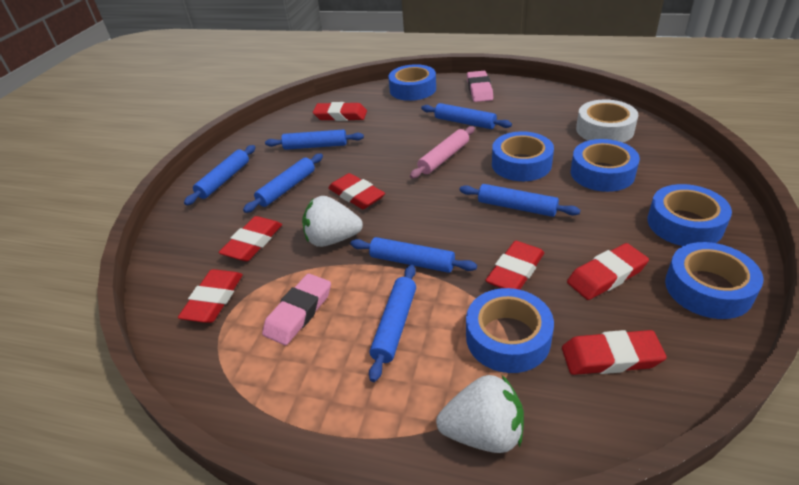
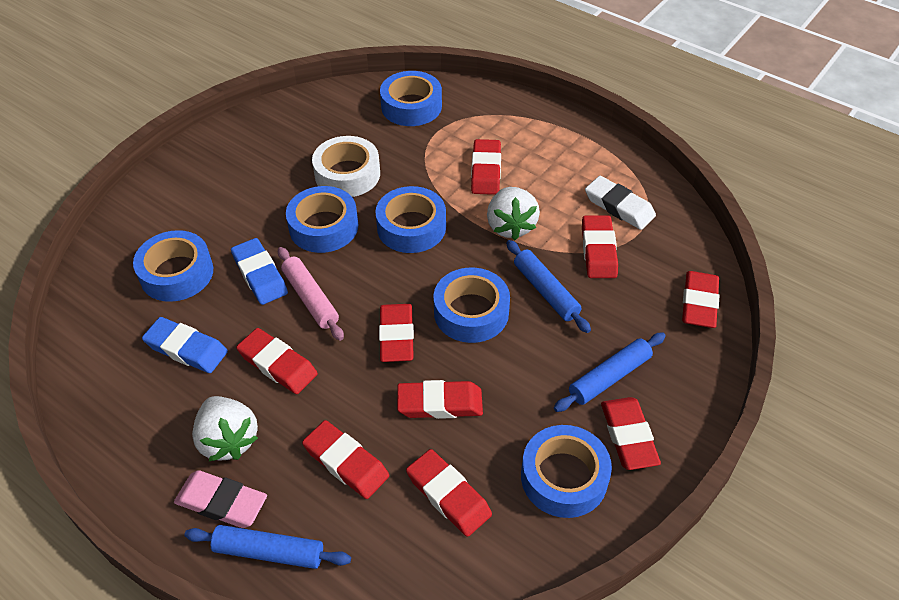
blue eraser: 0 -> 2
blue rolling pin: 7 -> 3
pink eraser: 2 -> 1
red eraser: 7 -> 9
white eraser: 0 -> 1

